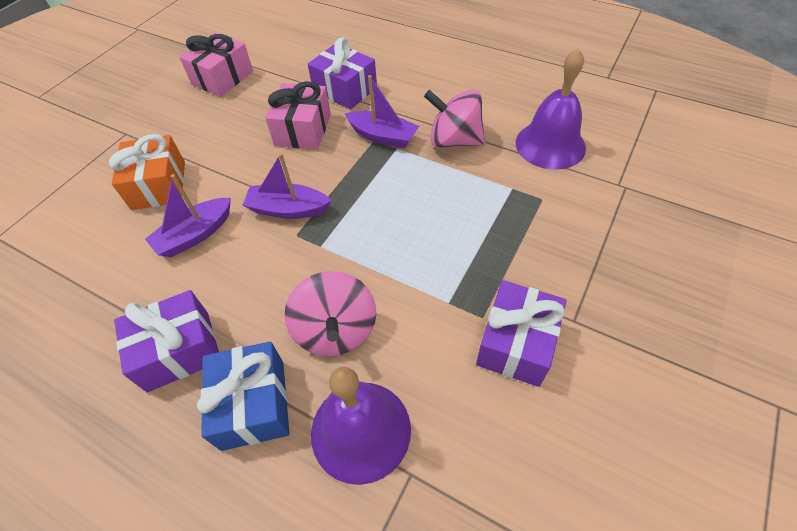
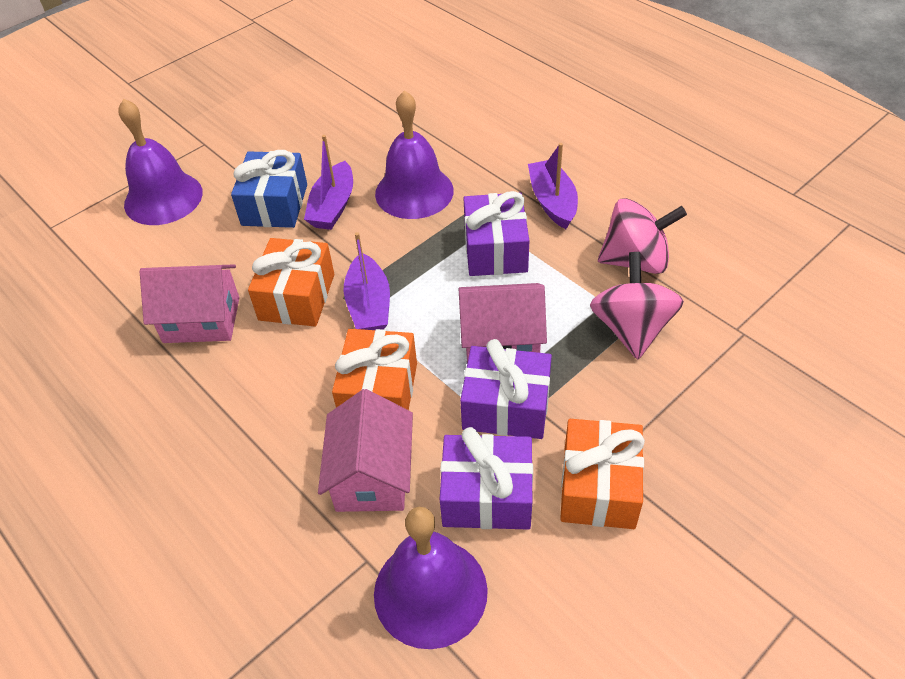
orange gift: 1 -> 3
pink gift: 2 -> 0
pink house: 0 -> 3
purple bell: 2 -> 3

